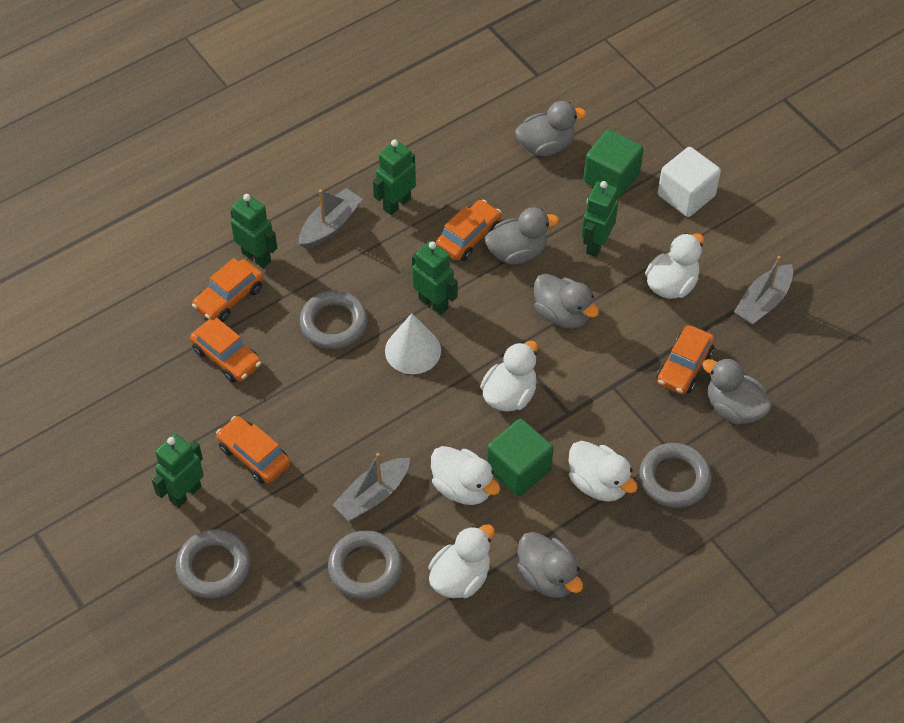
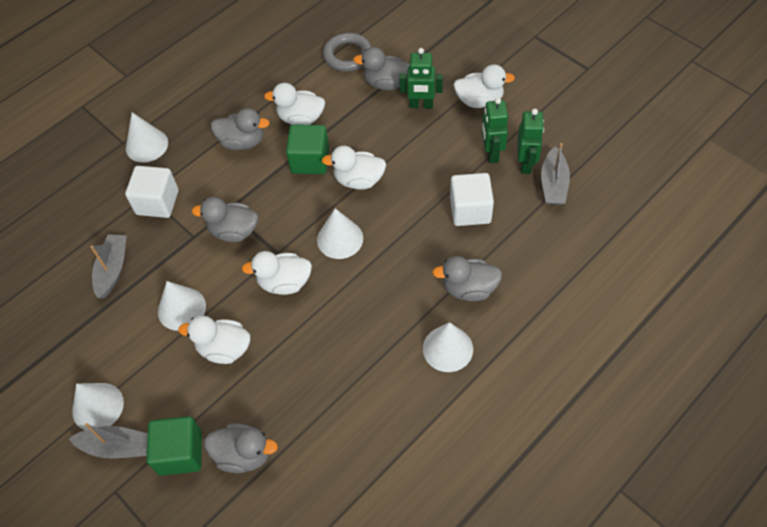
green robot: 5 -> 3
grey ring: 4 -> 1
orange car: 5 -> 0
white cone: 1 -> 5
white cube: 1 -> 2

